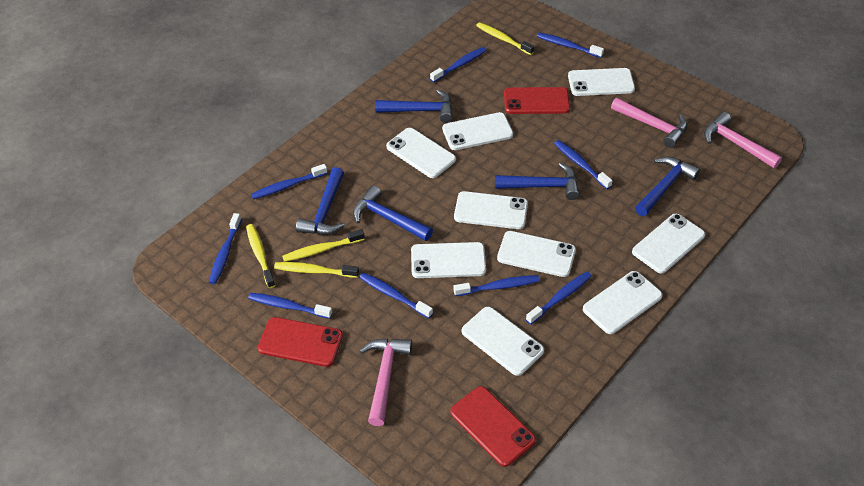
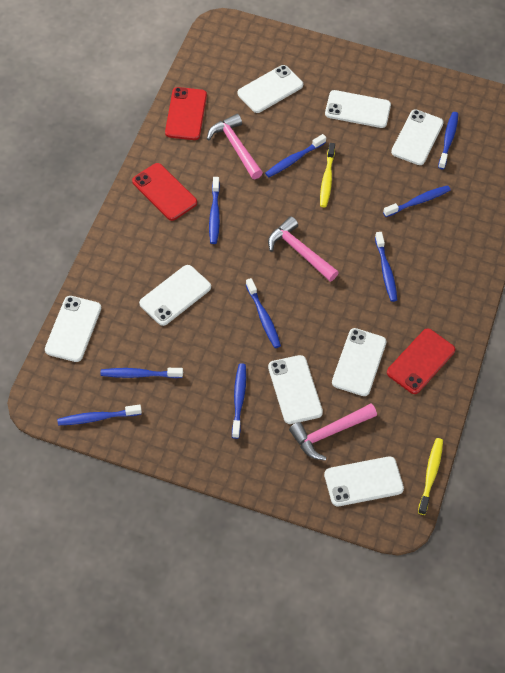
blue hammer: 5 -> 0
white phone: 9 -> 8
yellow toothbrush: 4 -> 2

